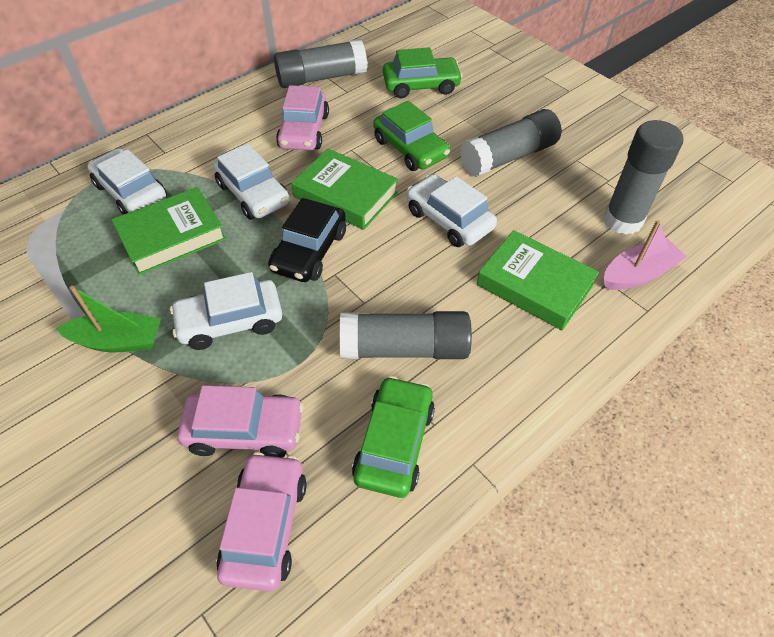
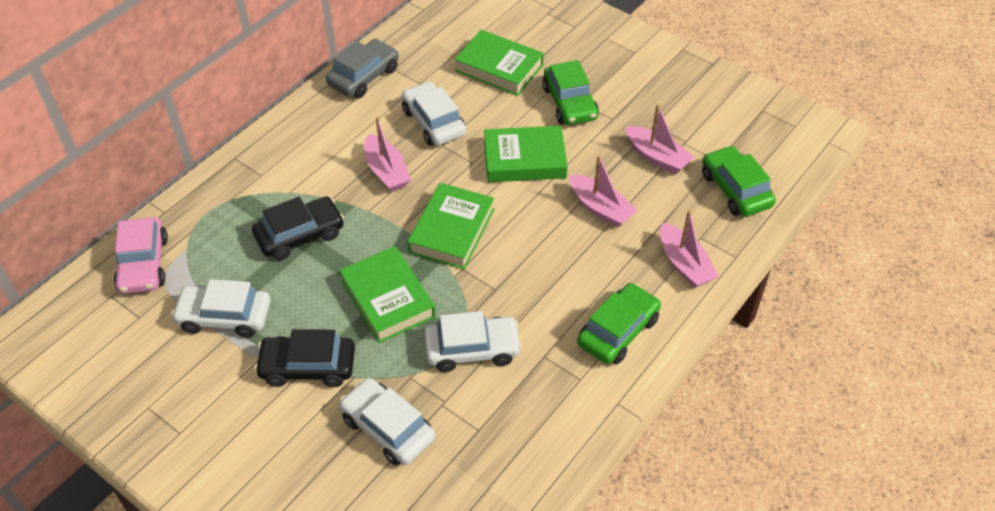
black car: 1 -> 2
green boat: 1 -> 0
green book: 3 -> 4
grey car: 0 -> 1
grey glue stick: 4 -> 0
pink boat: 1 -> 4
pink car: 3 -> 1

